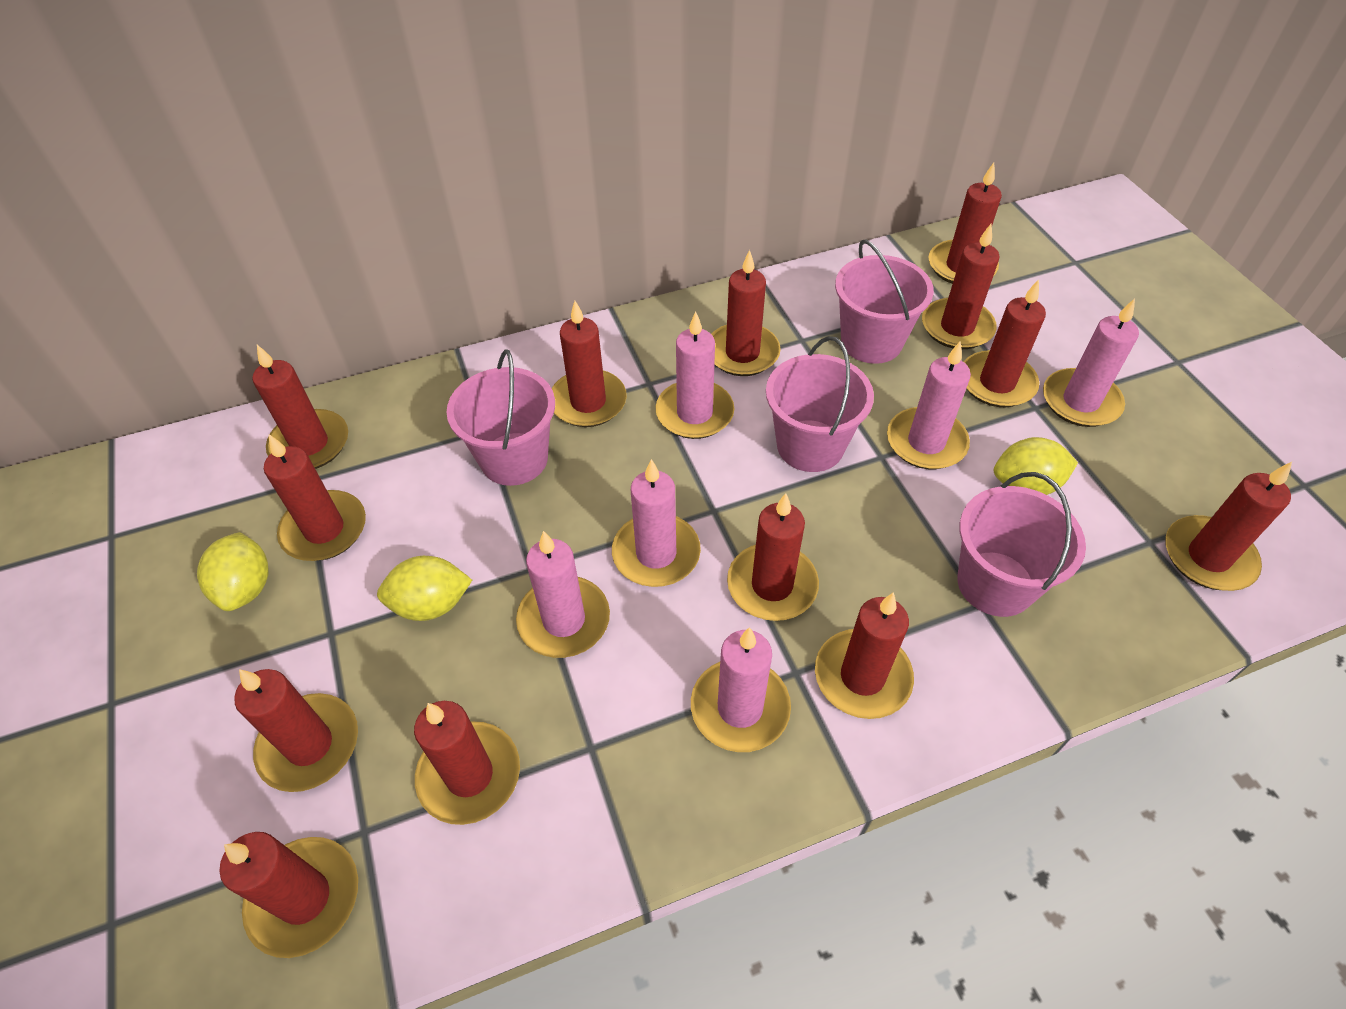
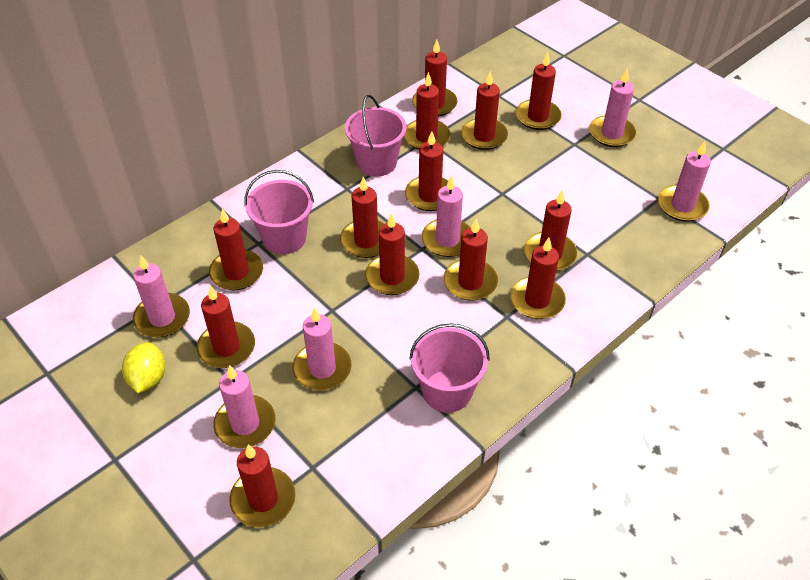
pink bucket: 4 -> 3
yellow lemon: 3 -> 1

